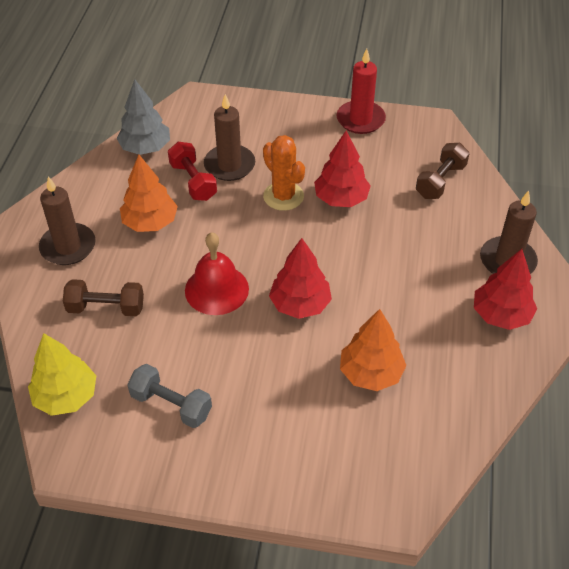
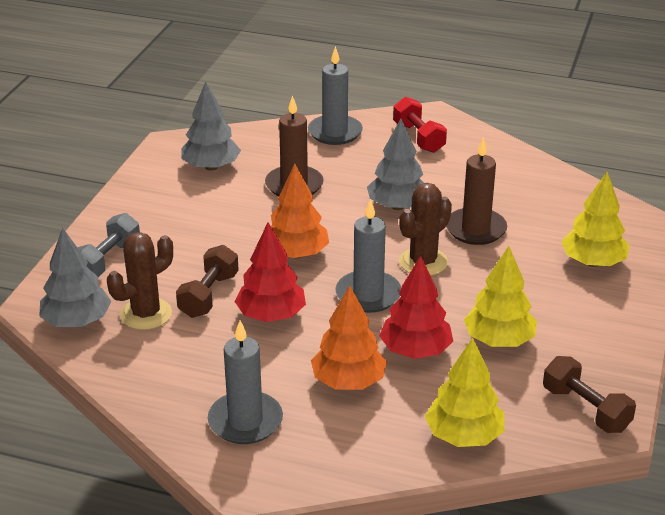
brown cactus: 0 -> 2
brown candle: 3 -> 2
grey candle: 0 -> 3
grey tree: 1 -> 3
orange cactus: 1 -> 0
red bell: 1 -> 0
red candle: 1 -> 0
red tree: 3 -> 2
yellow tree: 1 -> 3

